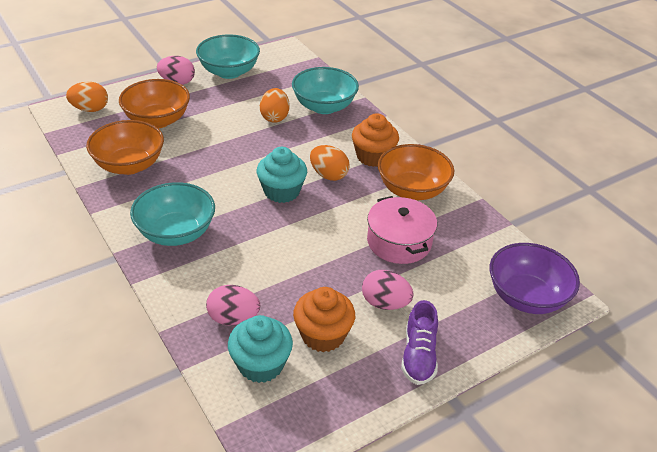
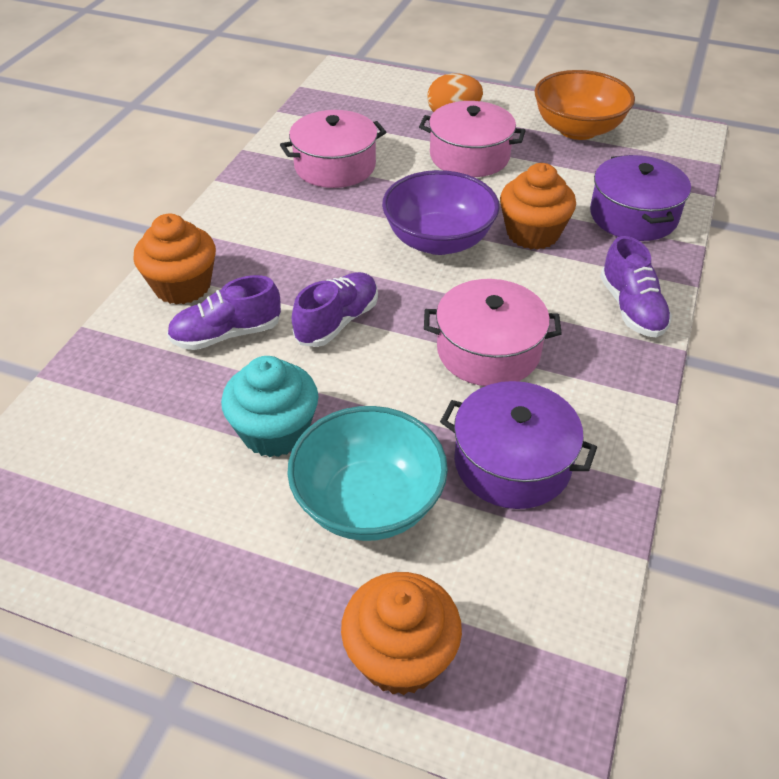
orange bowl: 3 -> 1
orange cupcake: 2 -> 3
orange egg: 3 -> 1
pink egg: 3 -> 0
pink pot: 1 -> 3
purple pot: 0 -> 2
purple shoe: 1 -> 3
turquoise bowl: 3 -> 1
turquoise cupcake: 2 -> 1

